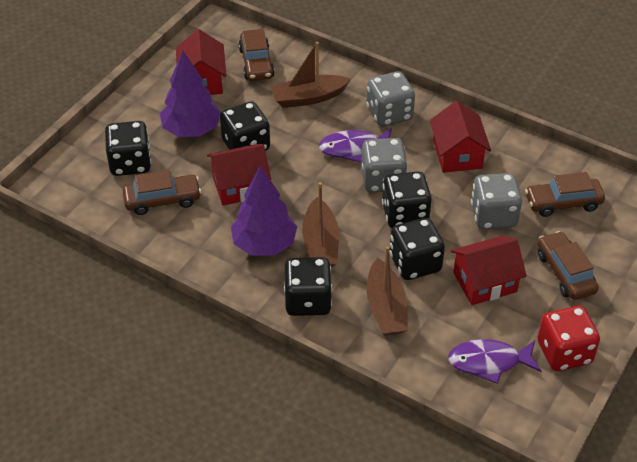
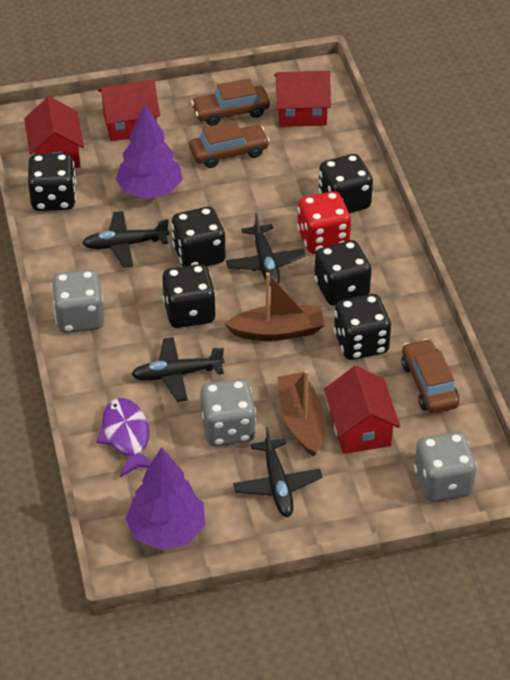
black dice: 5 -> 6
black plane: 0 -> 4
brown boat: 3 -> 2
brown car: 4 -> 3
purple fish: 2 -> 1

